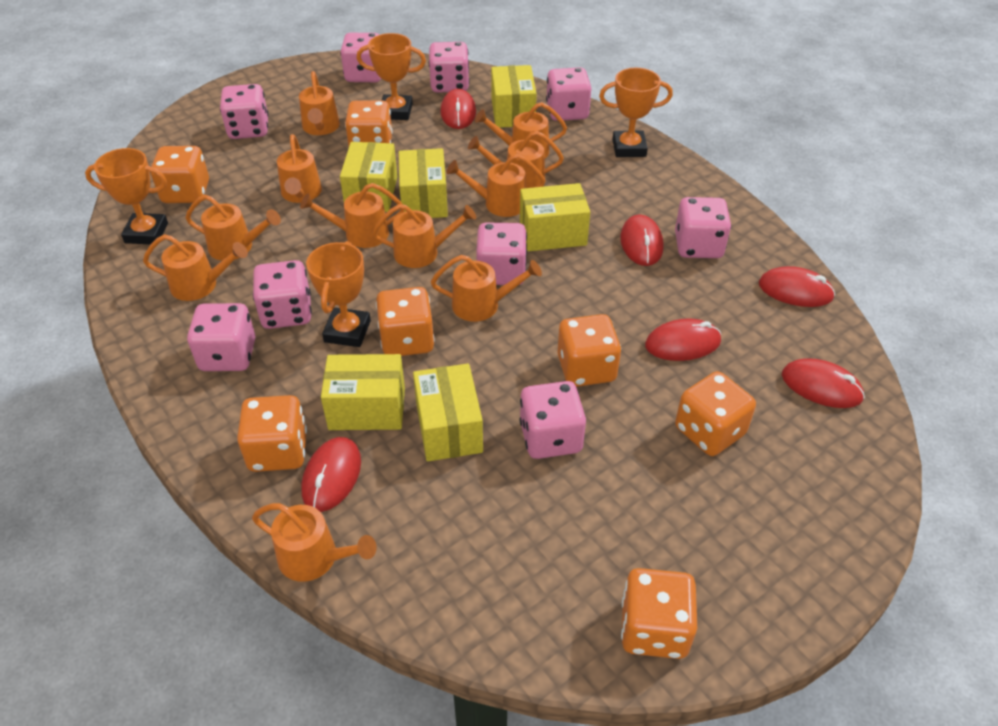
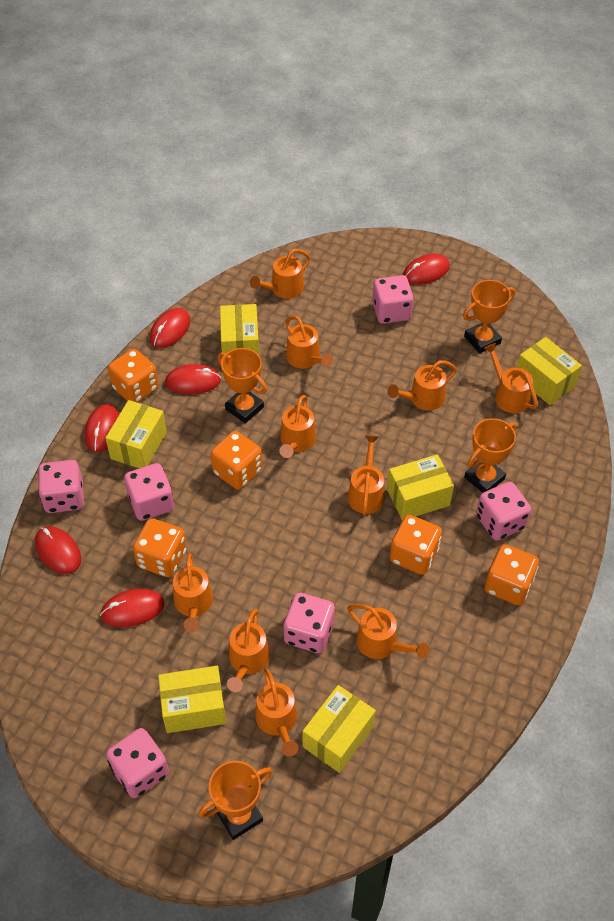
orange dice: 7 -> 5
orange watering can: 11 -> 10
pink dice: 9 -> 6

